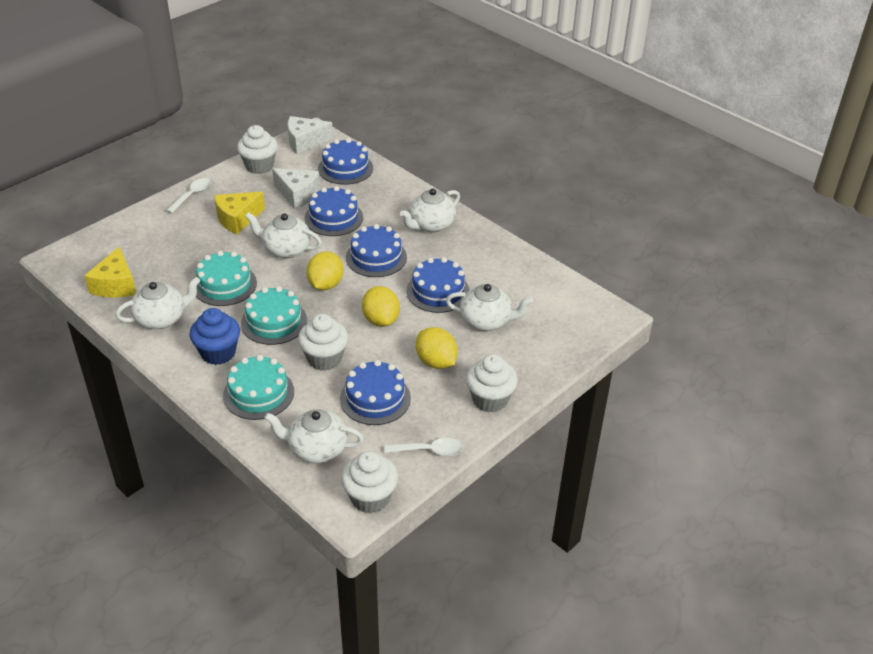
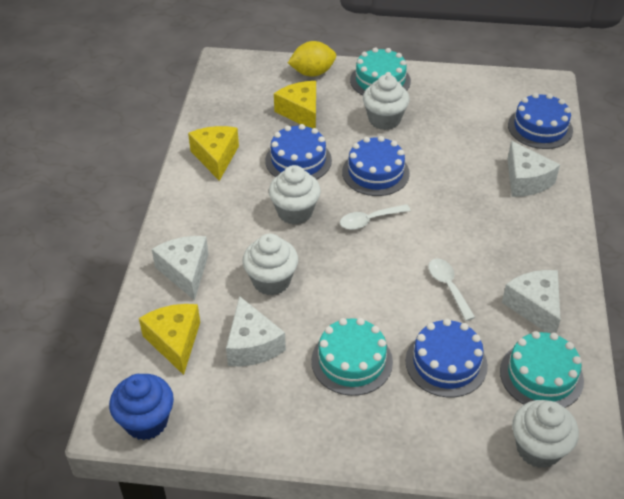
blue cake: 5 -> 4
white cheese: 2 -> 4
white teapot: 5 -> 0
yellow cheese: 2 -> 3
yellow lemon: 3 -> 1

